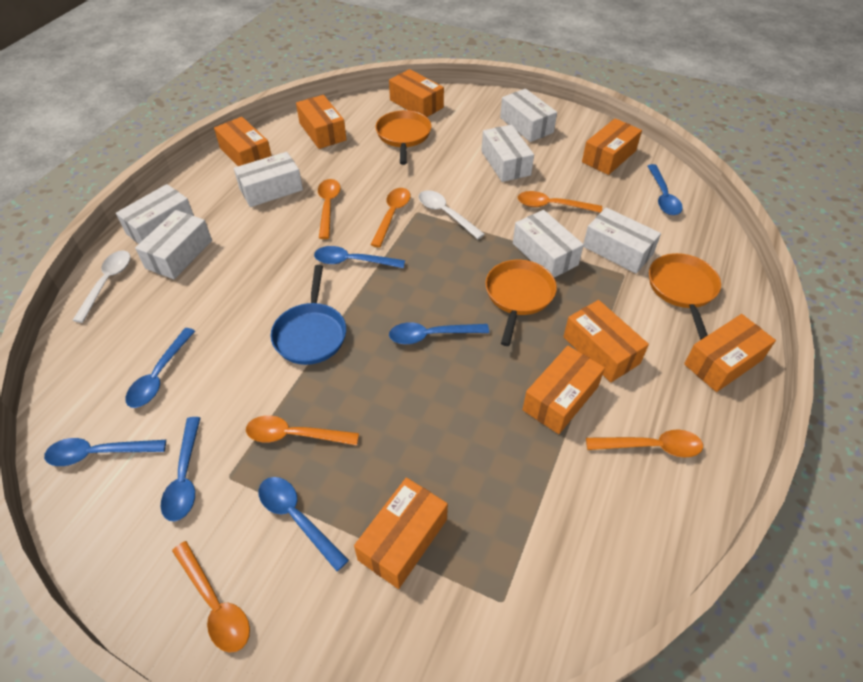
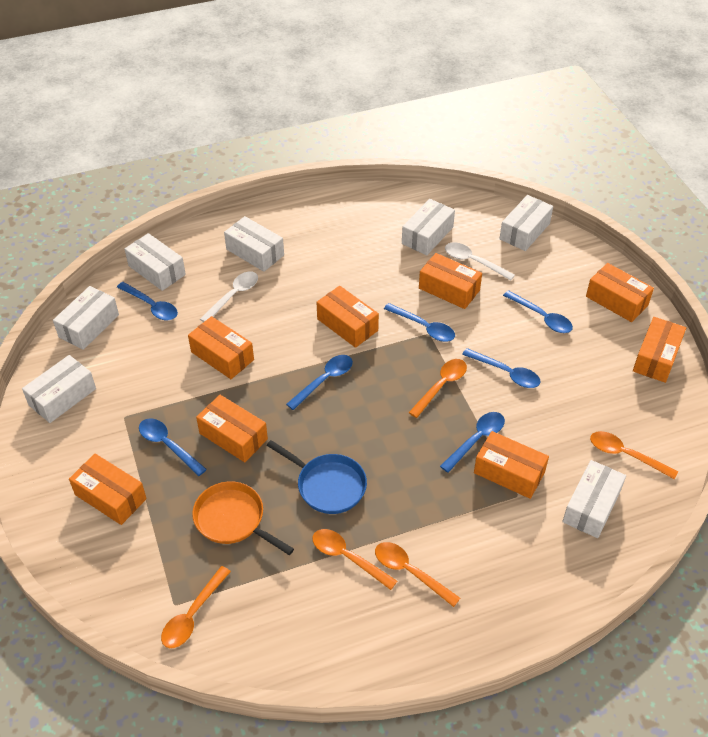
orange pan: 3 -> 1
orange spoon: 6 -> 5

